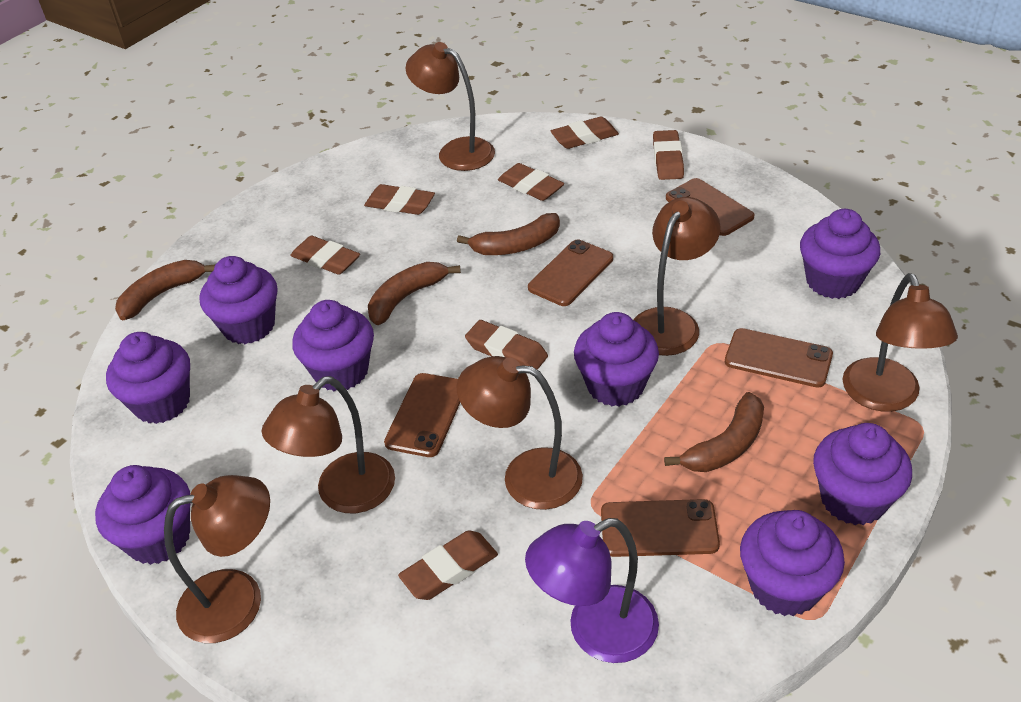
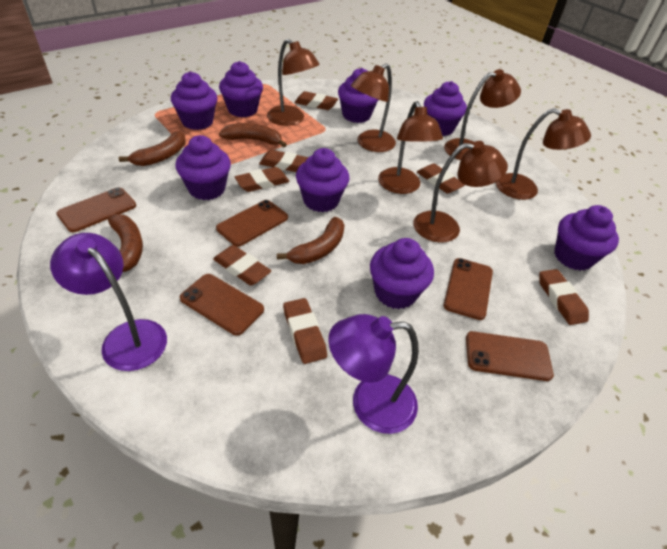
purple lamp: 1 -> 2

